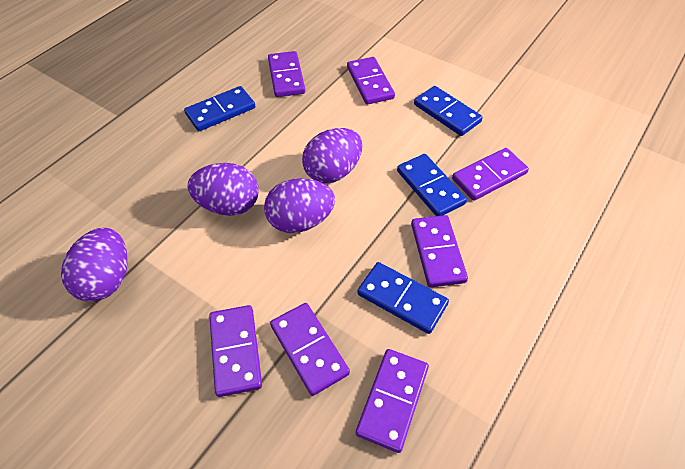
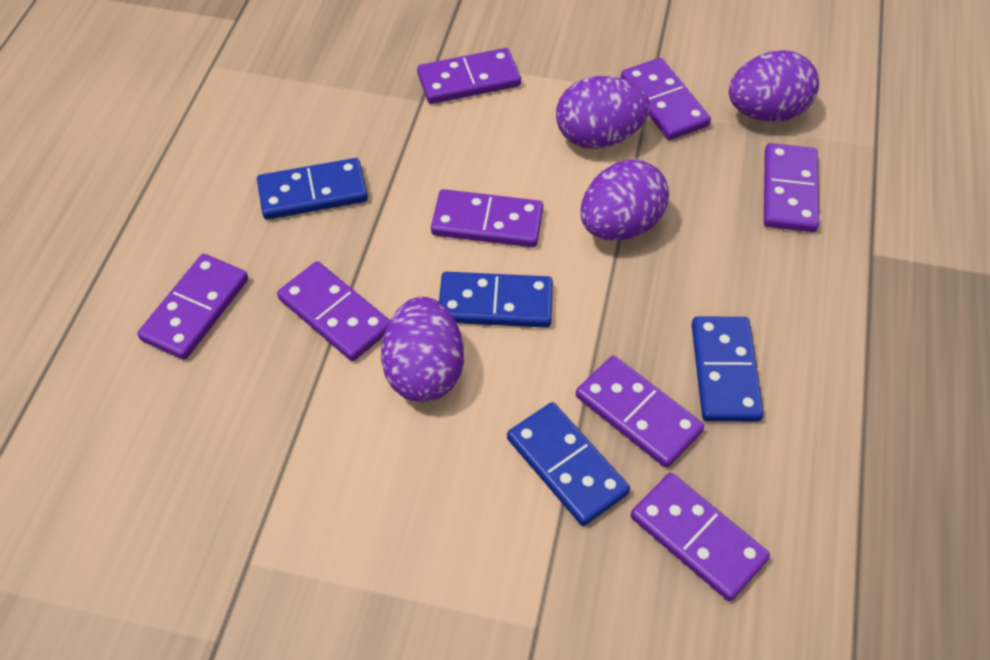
purple domino: 7 -> 8

